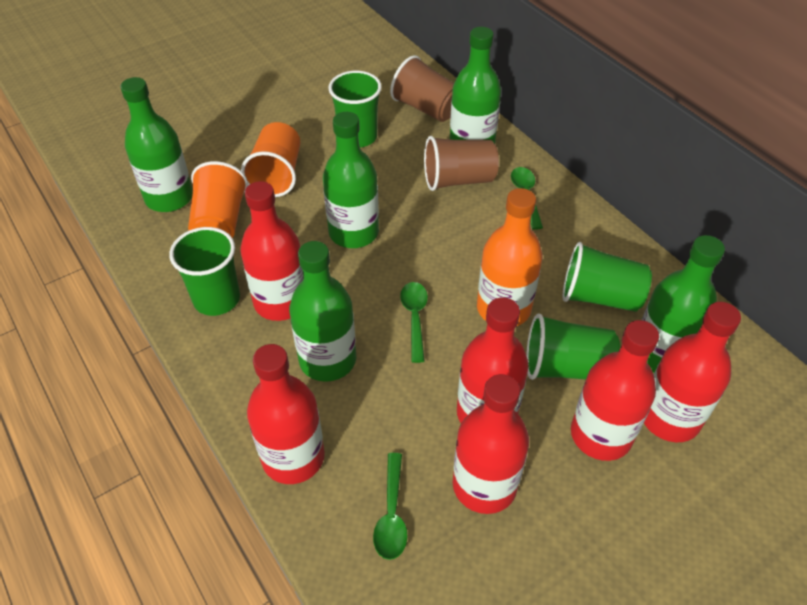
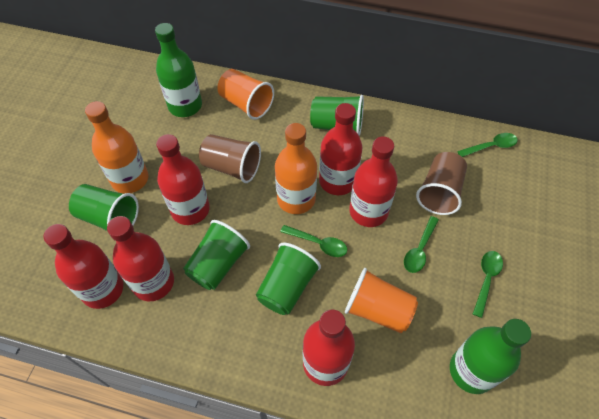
green bottle: 5 -> 2
green spoon: 3 -> 4
orange bottle: 1 -> 2

